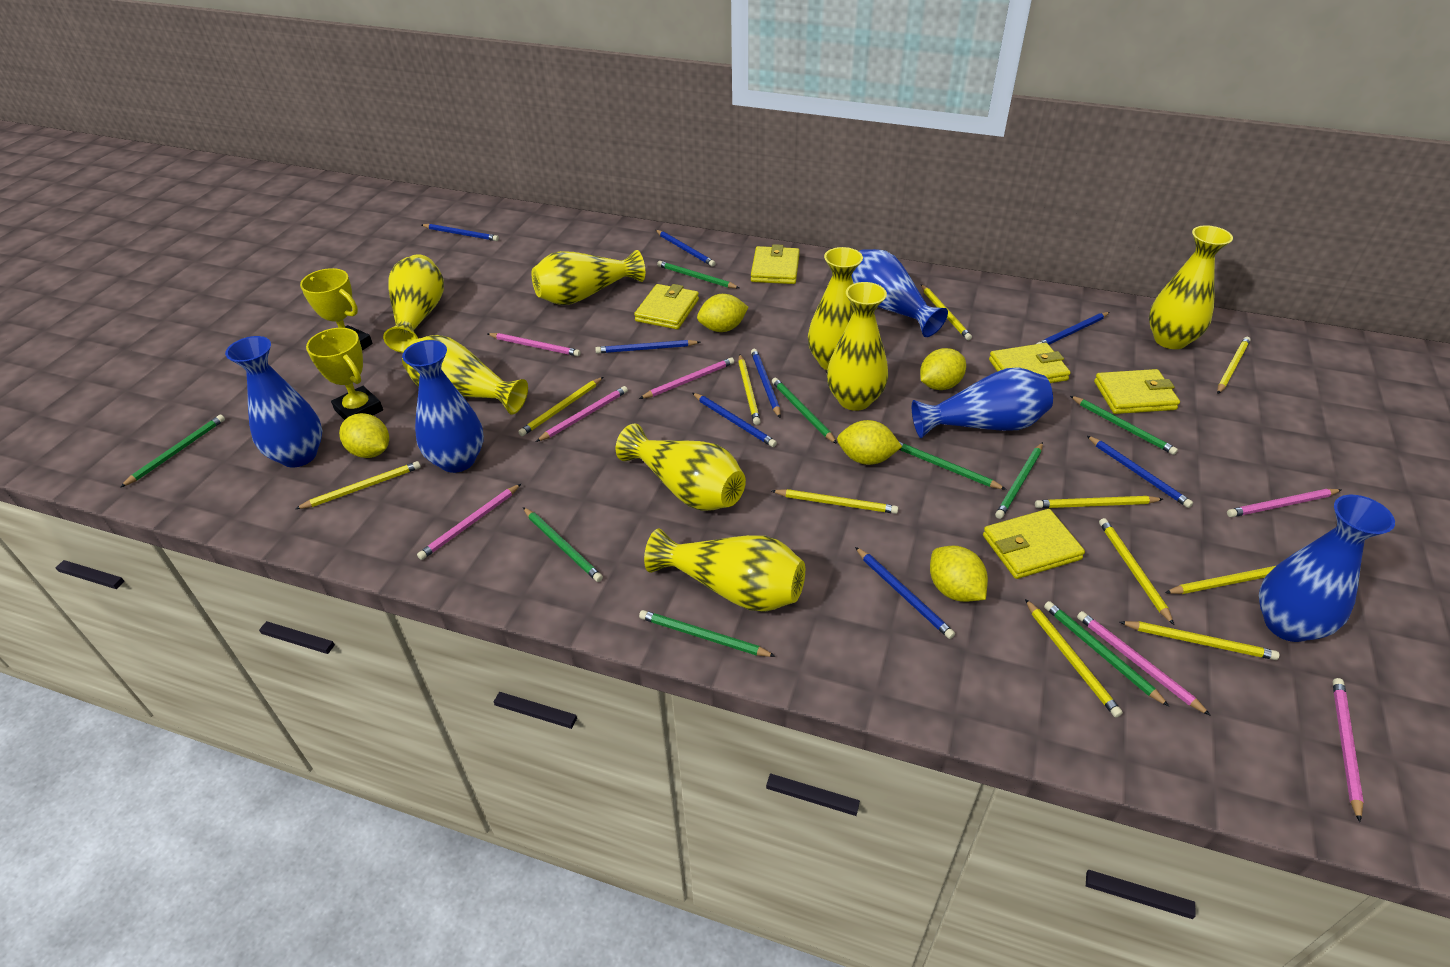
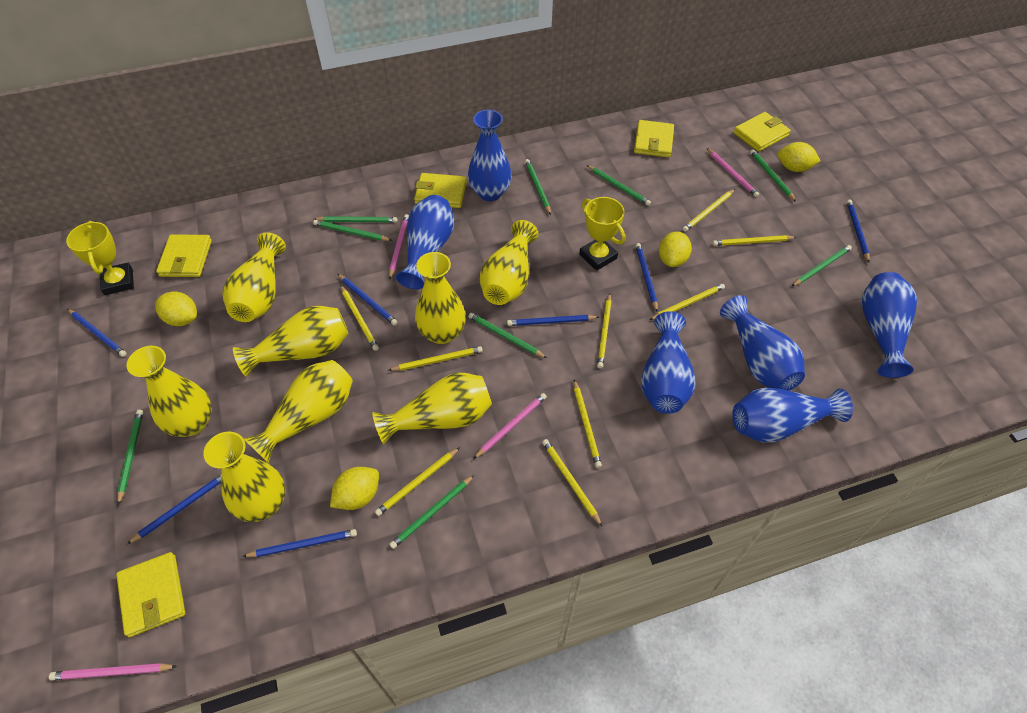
blue pencil: 8 -> 7
blue vase: 5 -> 6
pink pencil: 7 -> 4
yellow lemon: 5 -> 4
yellow pencil: 11 -> 9

